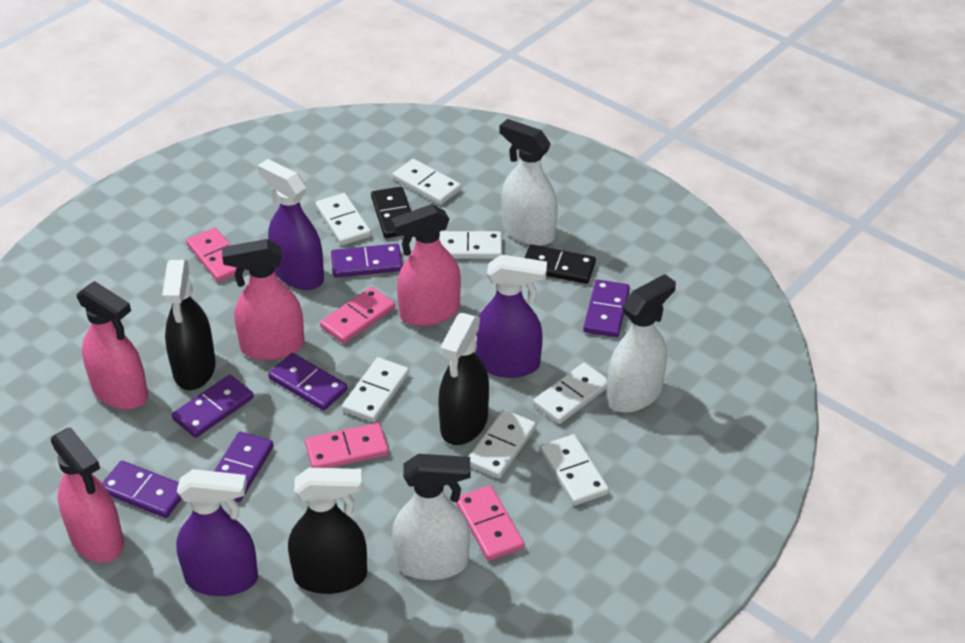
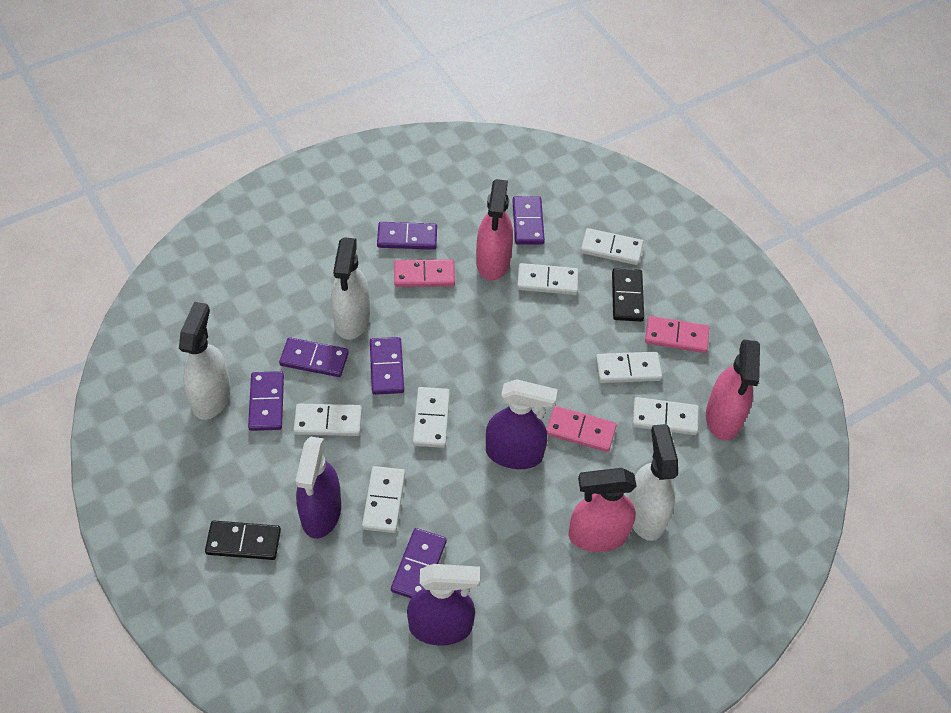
black spray bottle: 3 -> 0
pink domino: 4 -> 3
pink spray bottle: 4 -> 3

